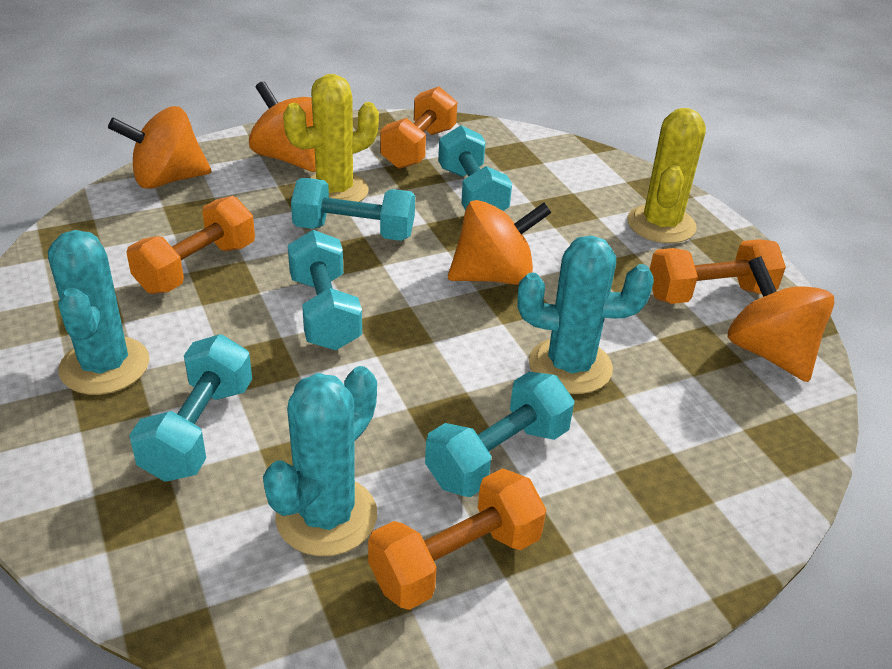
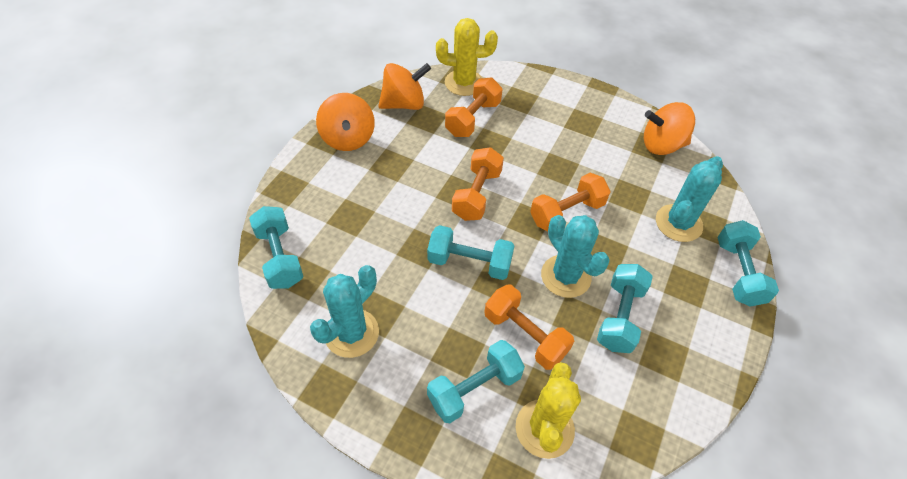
orange spinning top: 4 -> 3

